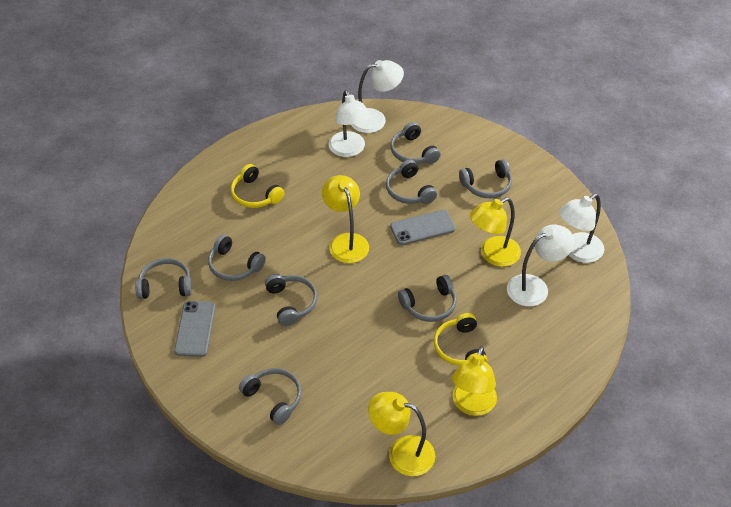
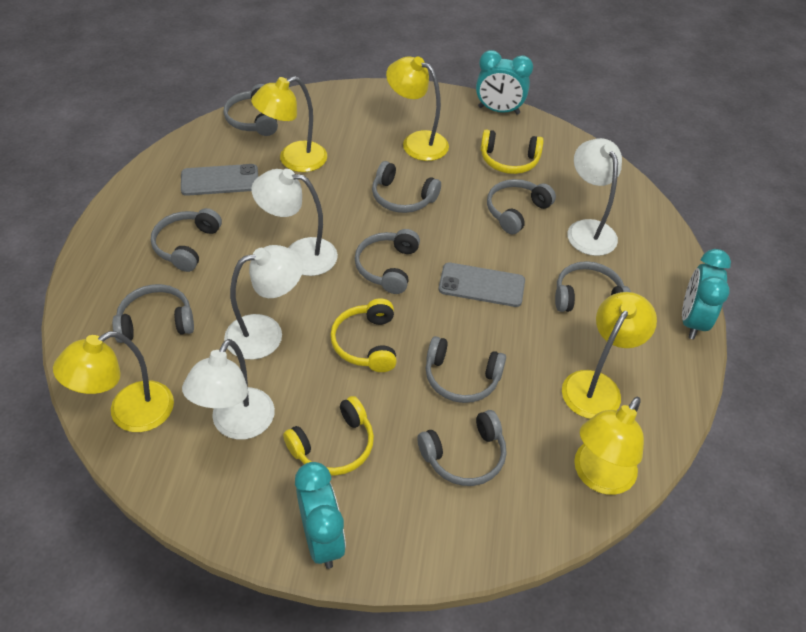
grey headphones: 8 -> 9
turquoise clock: 0 -> 3
yellow headphones: 2 -> 3
yellow lamp: 4 -> 5

